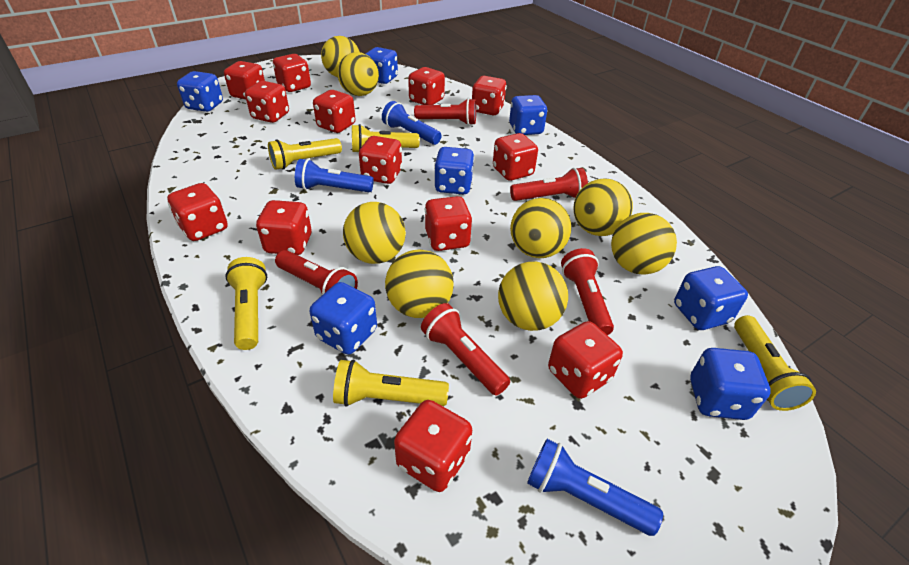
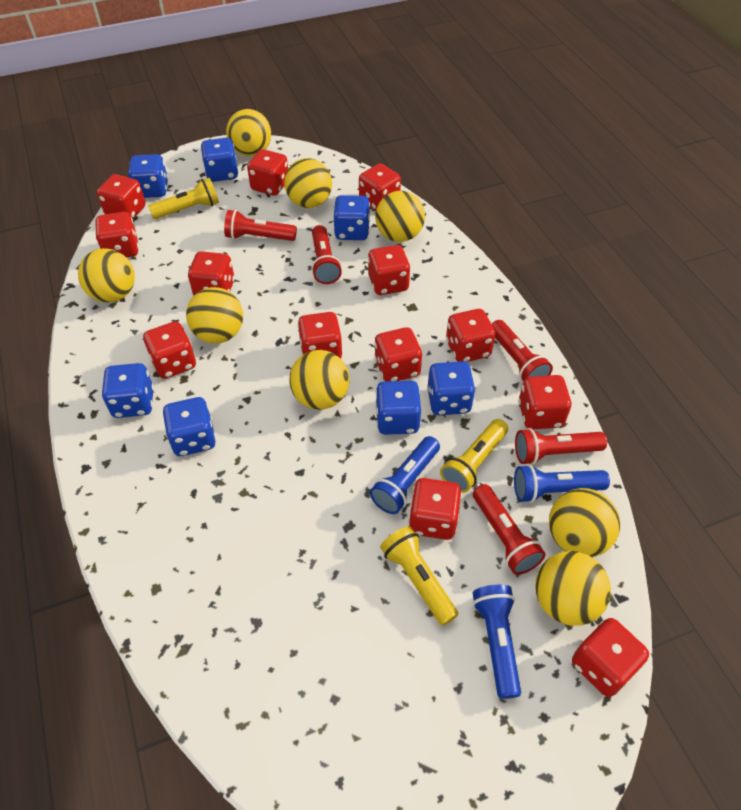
yellow flashlight: 5 -> 3

